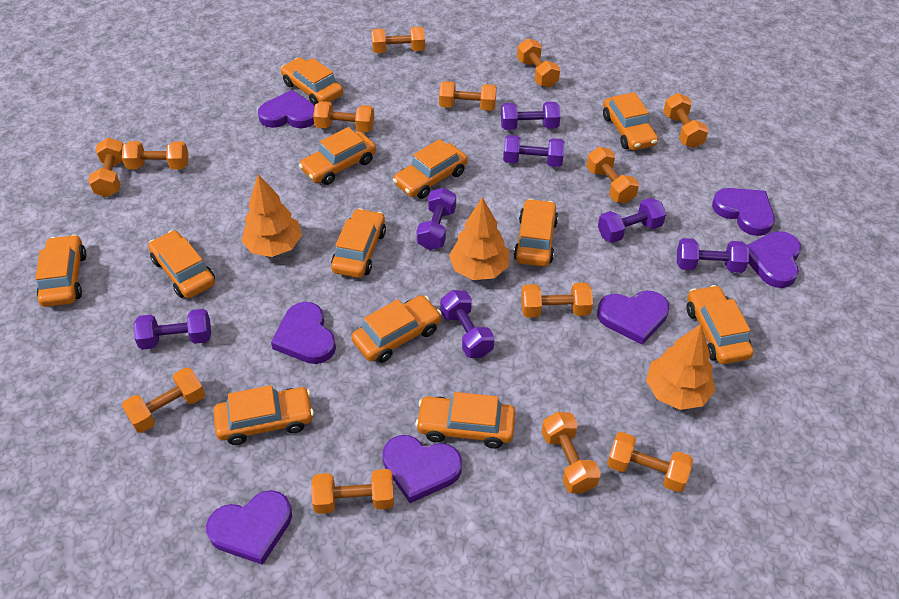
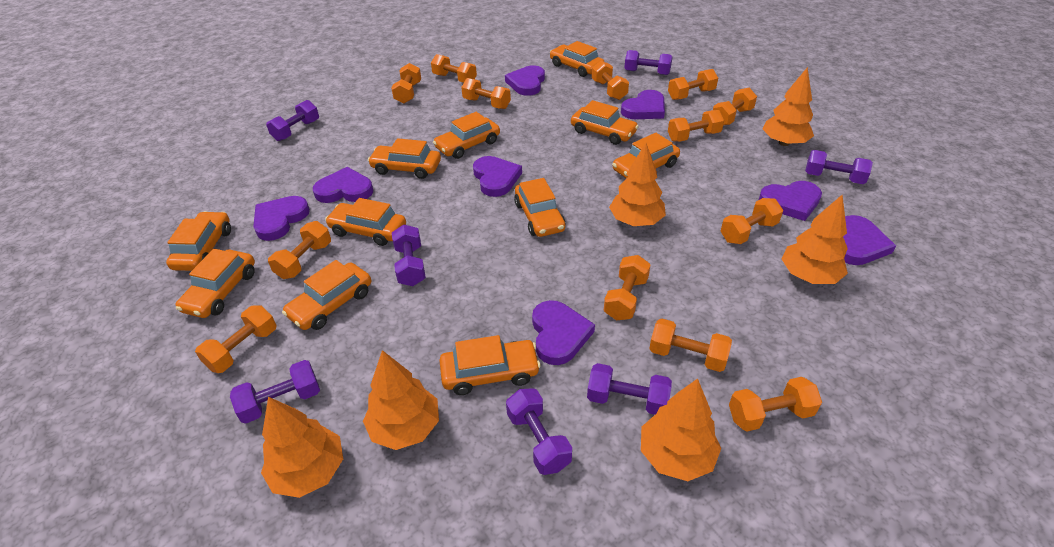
orange car: 12 -> 11
orange tree: 3 -> 6
purple heart: 7 -> 8

